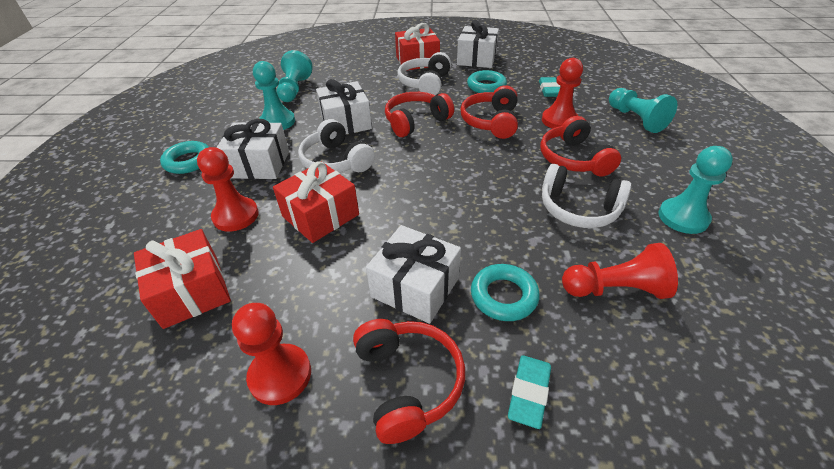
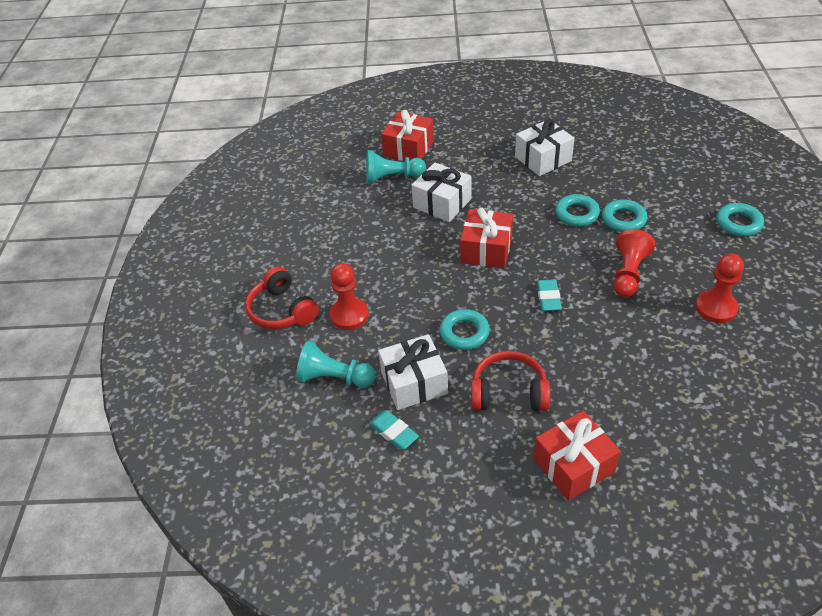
red headphones: 4 -> 2
red pawn: 4 -> 3
turquoise pawn: 4 -> 2
turquoise ring: 3 -> 4
white gift: 4 -> 3
white headphones: 3 -> 0

